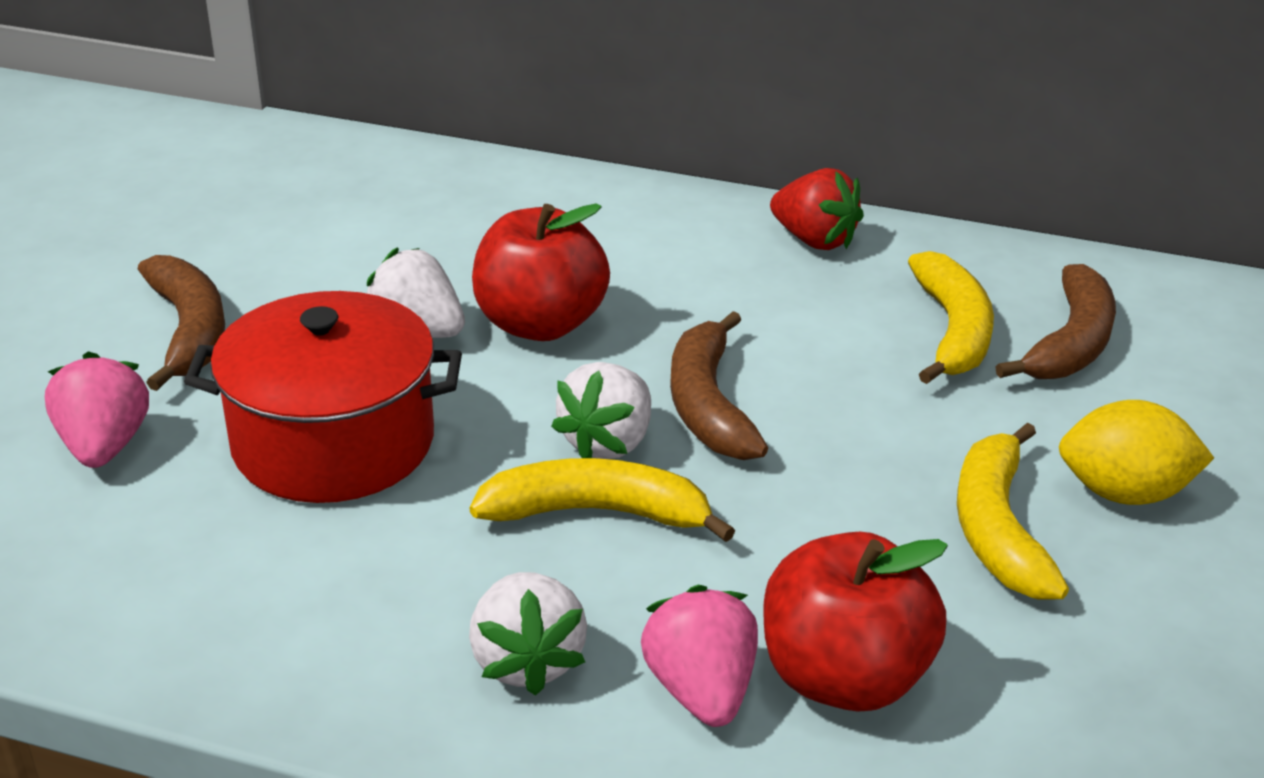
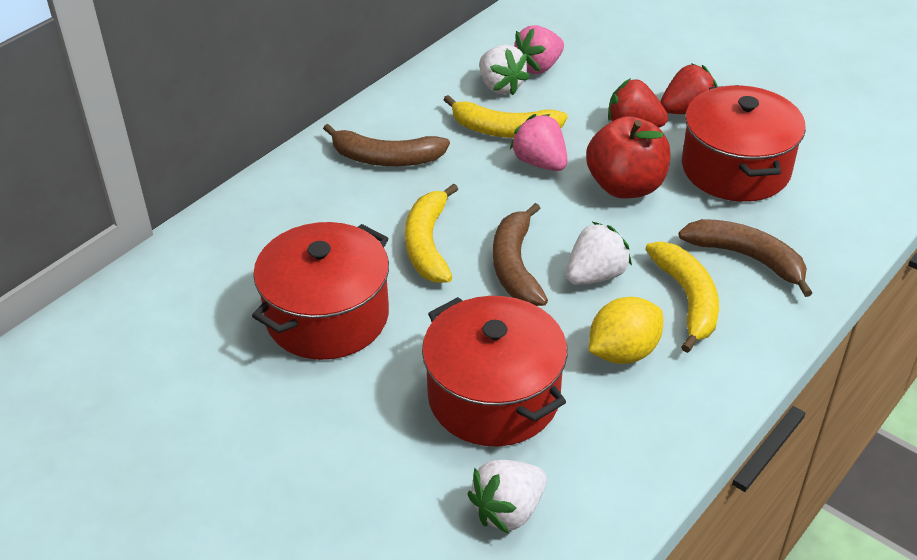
red apple: 2 -> 1
red pot: 1 -> 3
red strawberry: 1 -> 2

